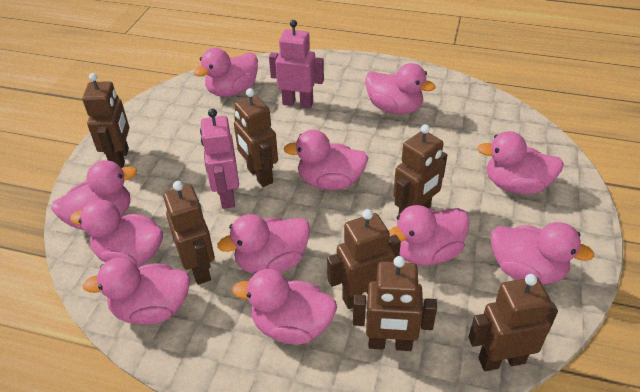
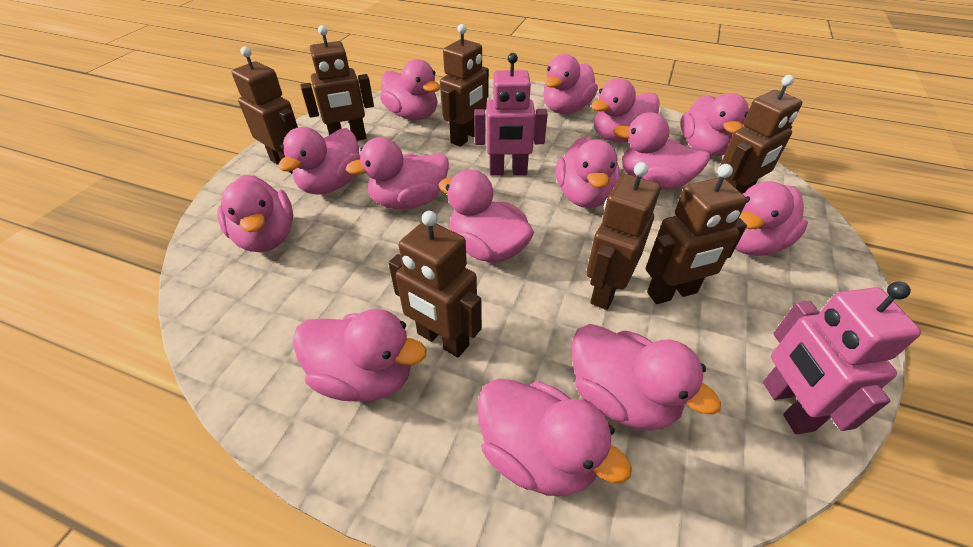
pink duck: 11 -> 14

